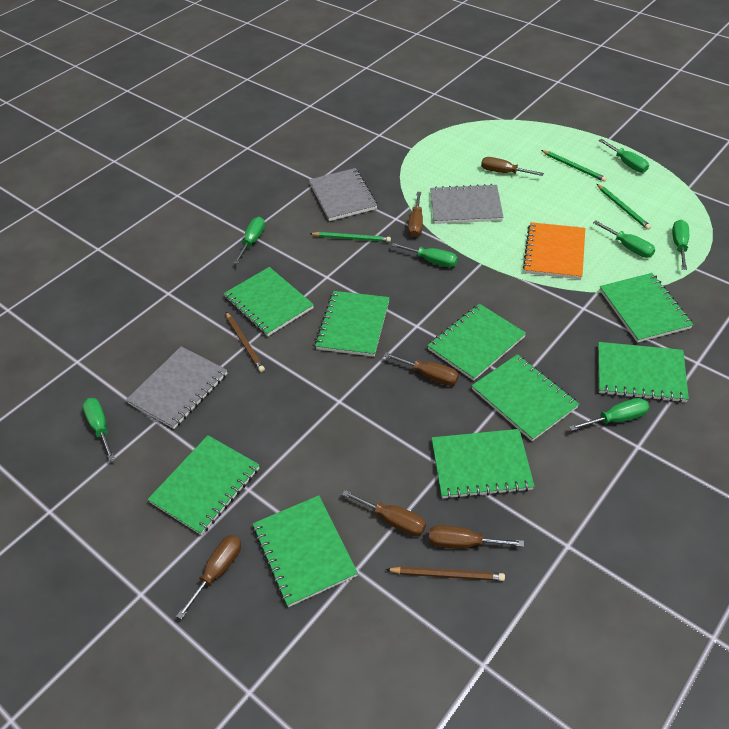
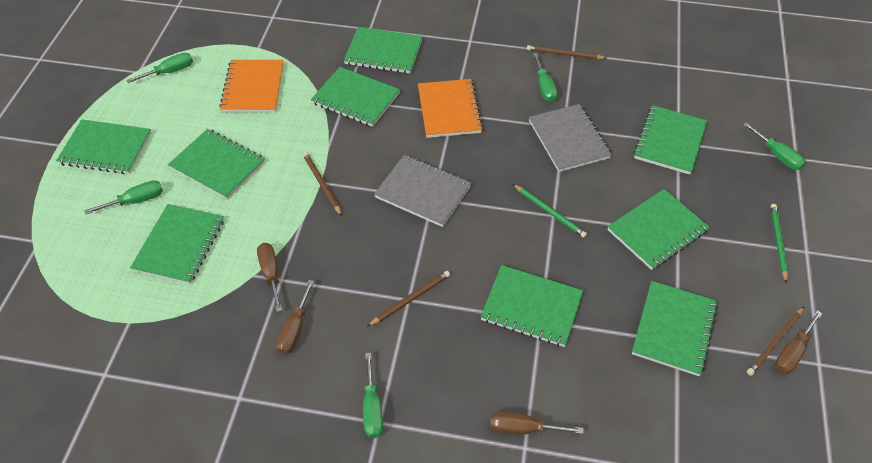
brown pencil: 2 -> 4
brown screwdriver: 6 -> 4
green pencil: 3 -> 2
green screwdriver: 7 -> 5
grey notebook: 3 -> 2
orange notebook: 1 -> 2

